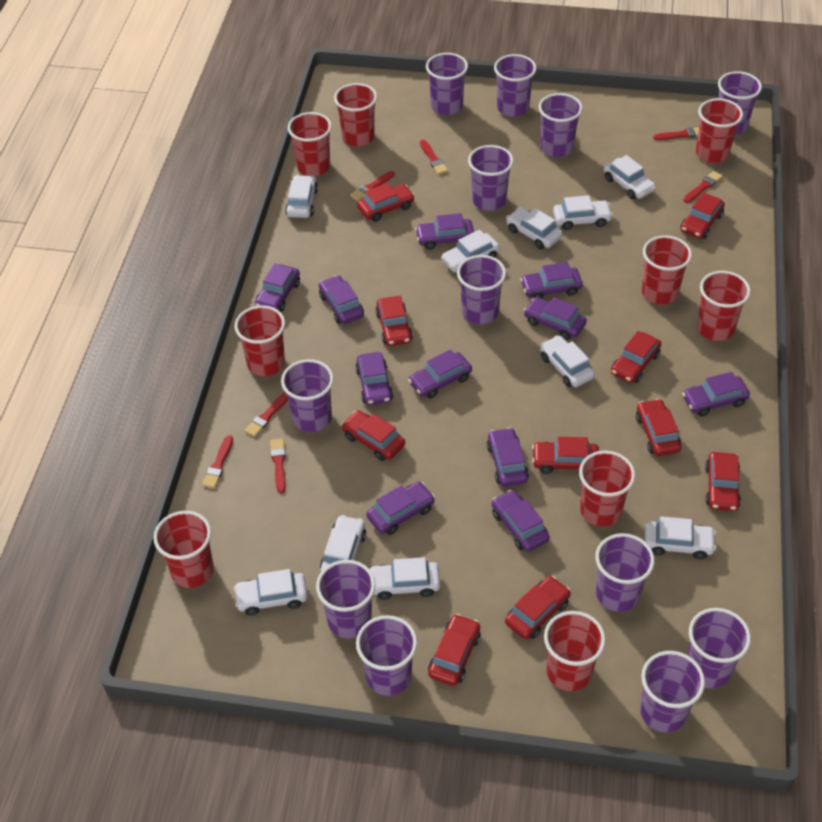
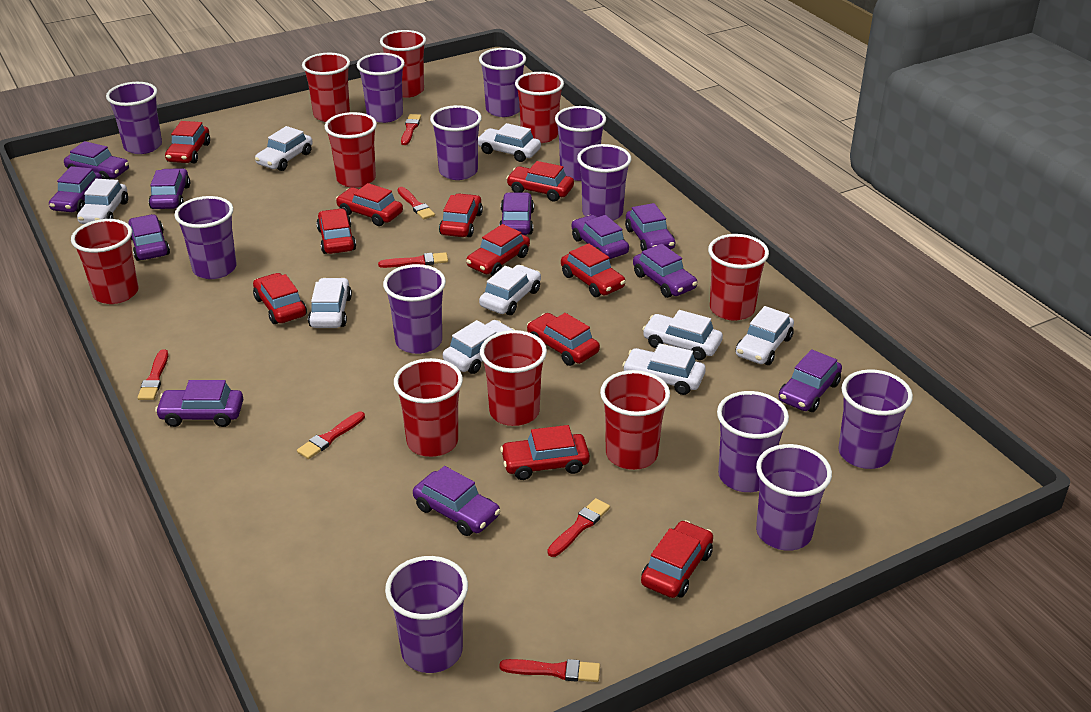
red car: 10 -> 11
white car: 10 -> 9

